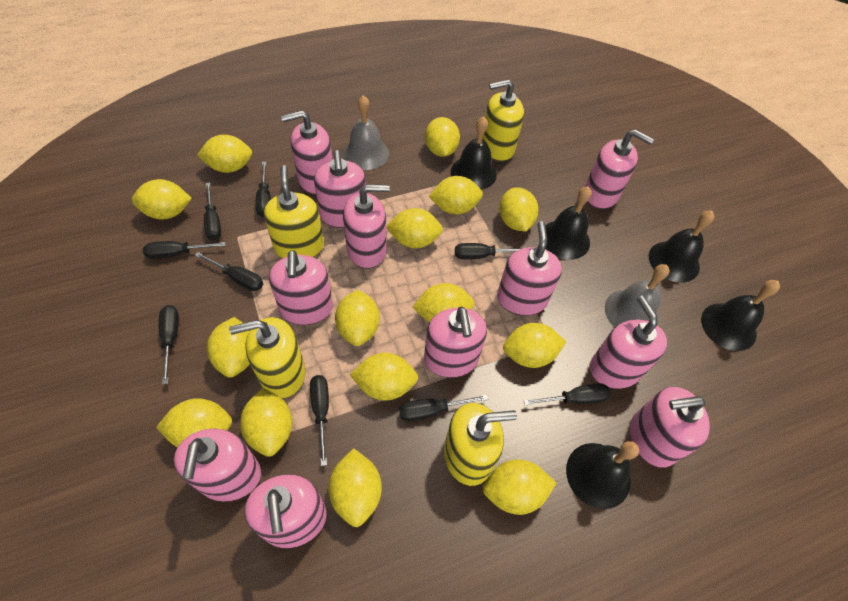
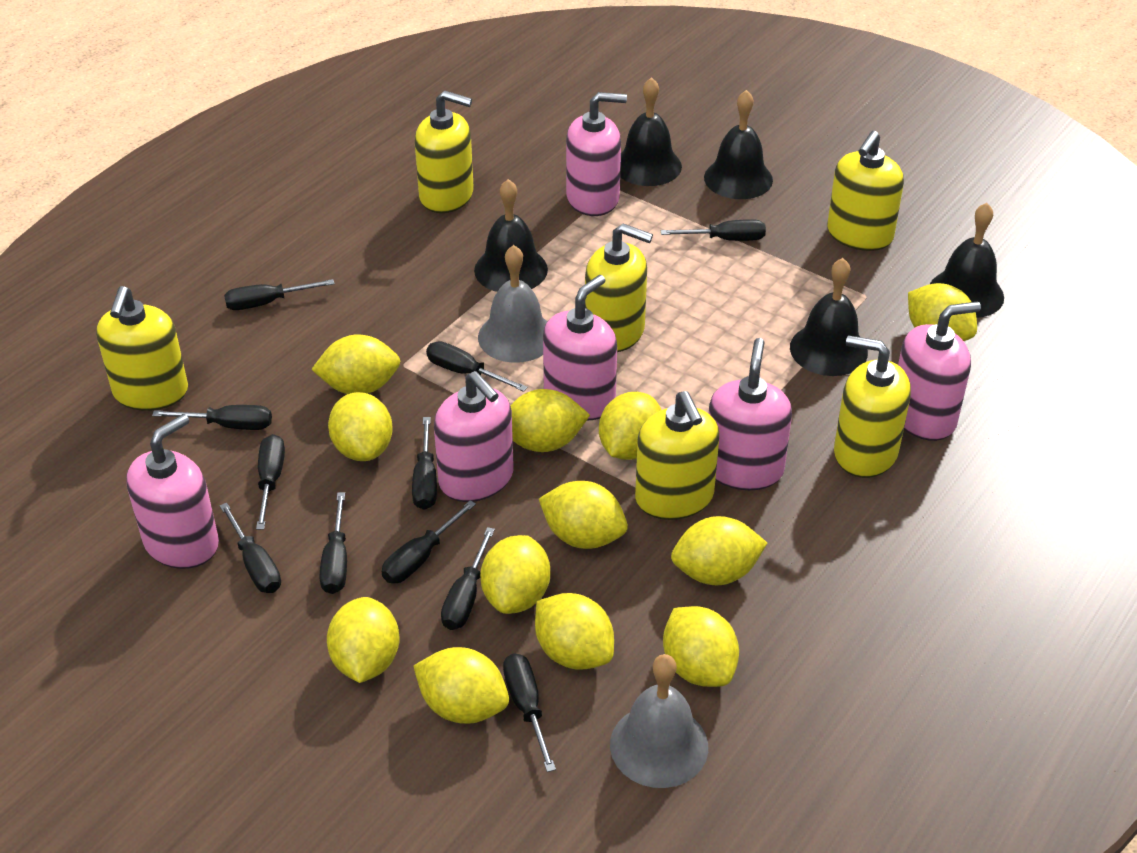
black screwdriver: 9 -> 11
pink soap dispenser: 11 -> 6
yellow lemon: 15 -> 12
yellow soap dispenser: 4 -> 6

